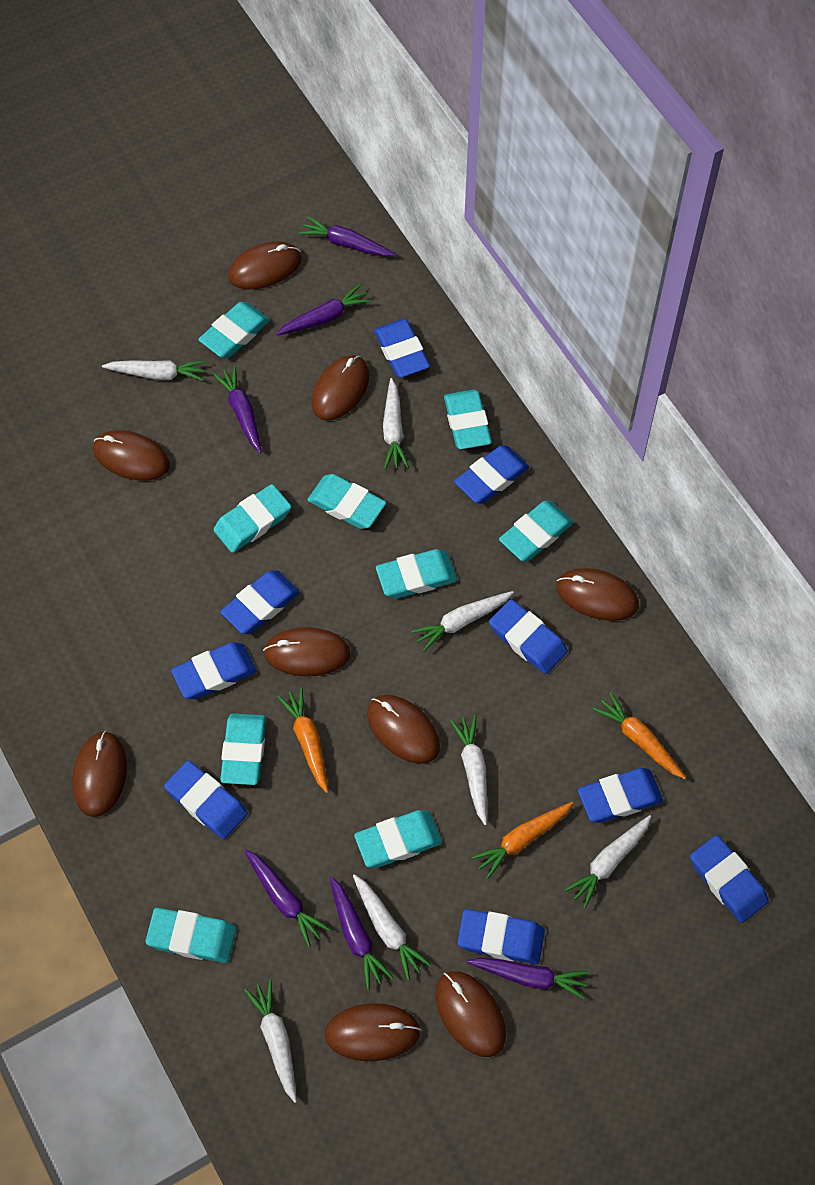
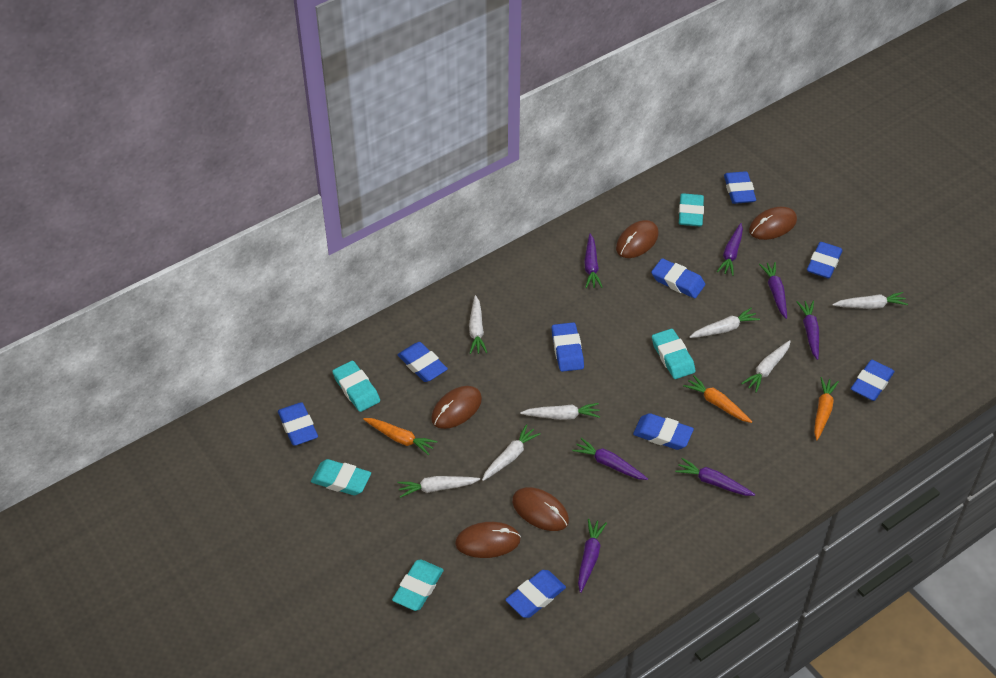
brown mouse: 9 -> 5
purple carrot: 6 -> 7
turquoise eraser: 9 -> 5

